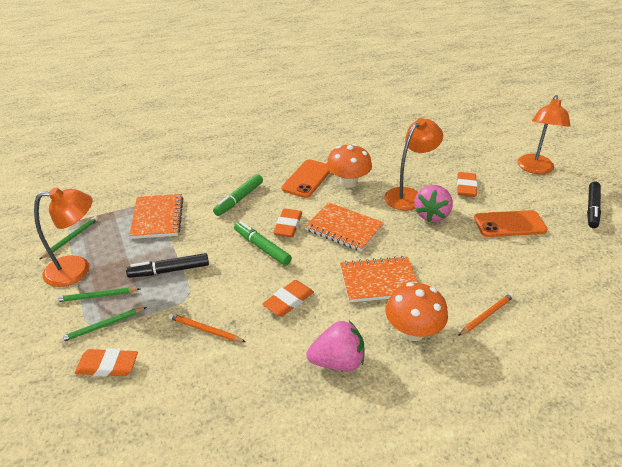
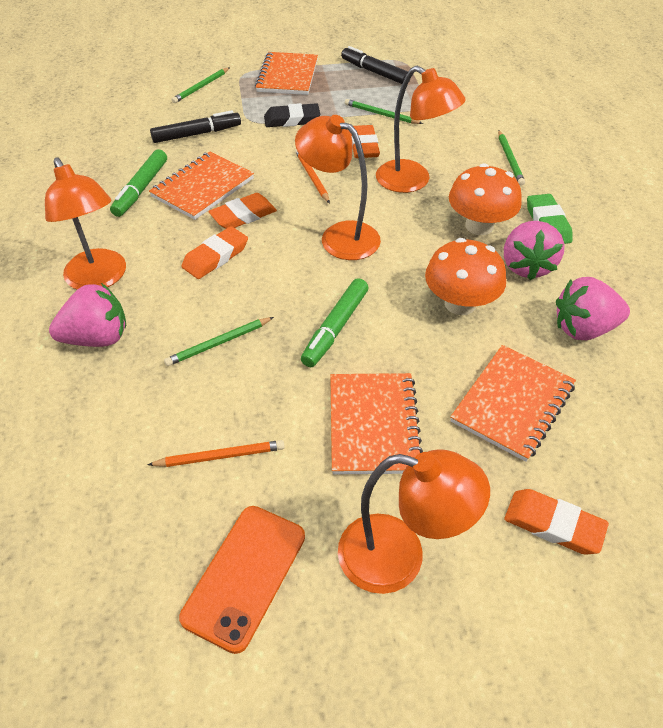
black eraser: 0 -> 1
green eraser: 0 -> 1
green pencil: 3 -> 4
orange lamp: 3 -> 4
orange notebook: 3 -> 4
orange phone: 2 -> 1
pink strawberry: 2 -> 3

